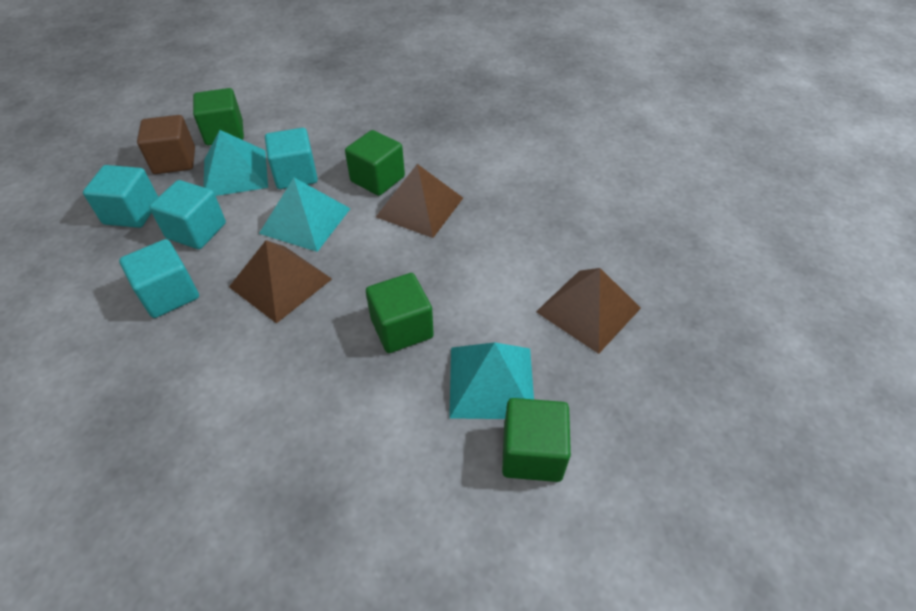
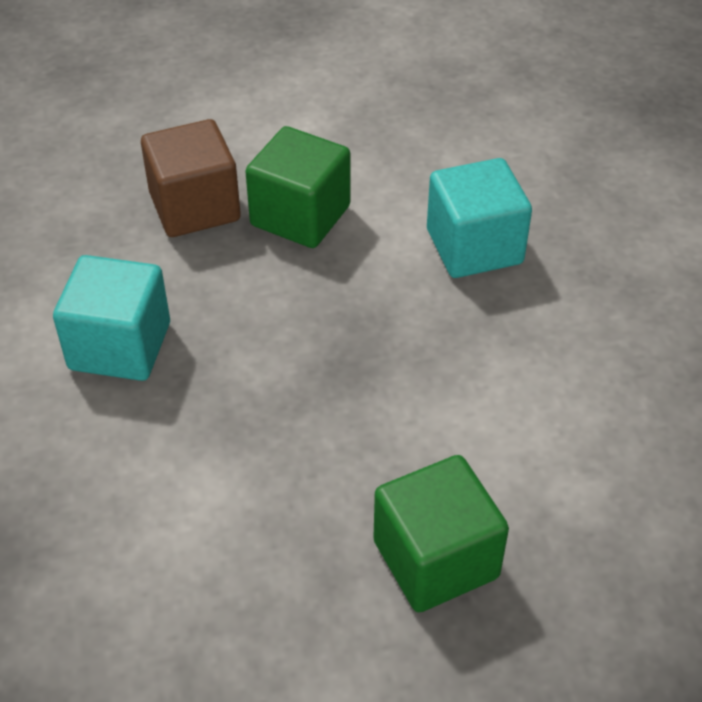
brown pyramid: 3 -> 0
green cube: 4 -> 2
turquoise cube: 4 -> 2
turquoise pyramid: 3 -> 0

